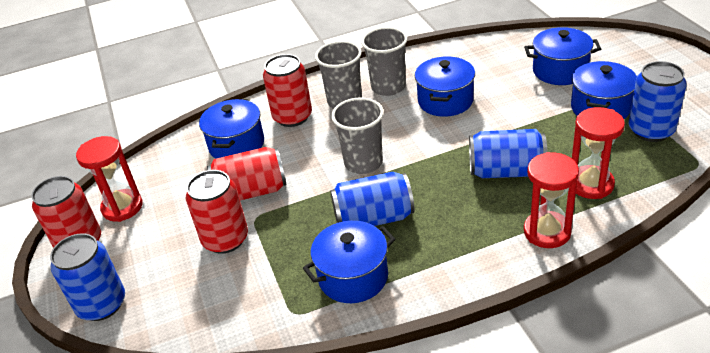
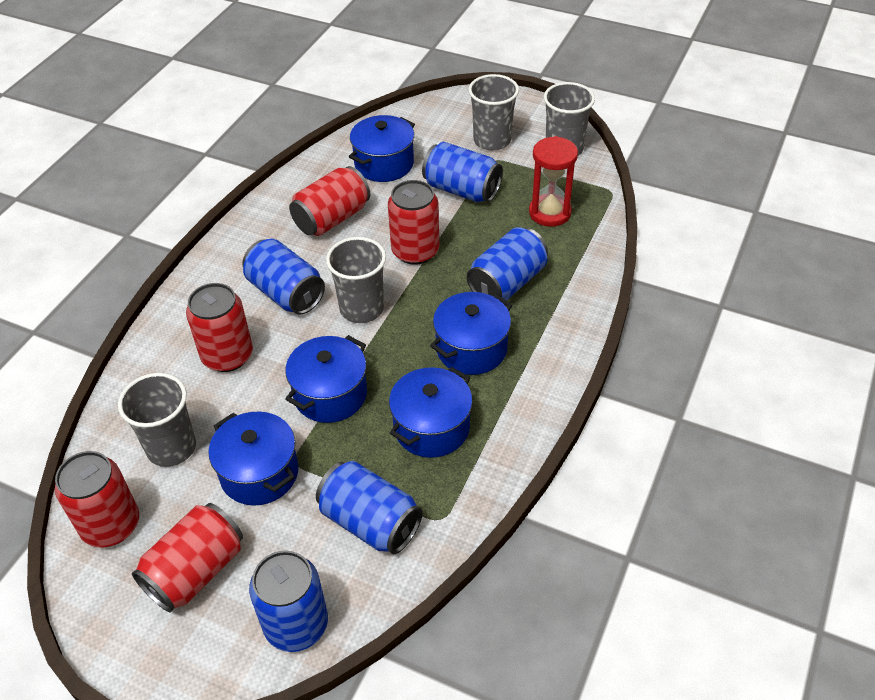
blue can: 4 -> 5
grey cup: 3 -> 4
red can: 4 -> 5
red hourglass: 3 -> 1

